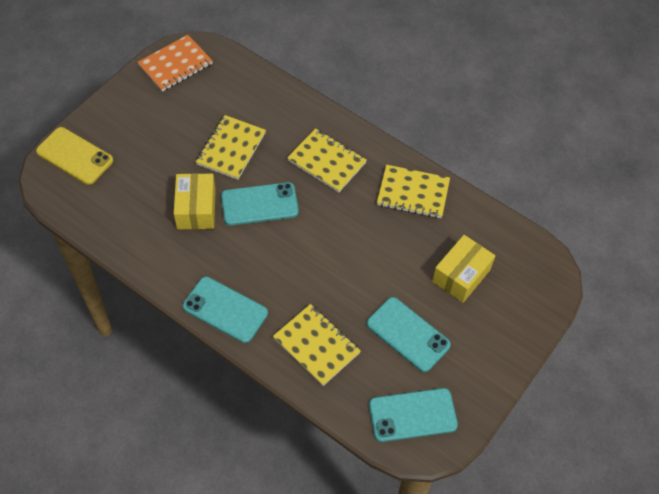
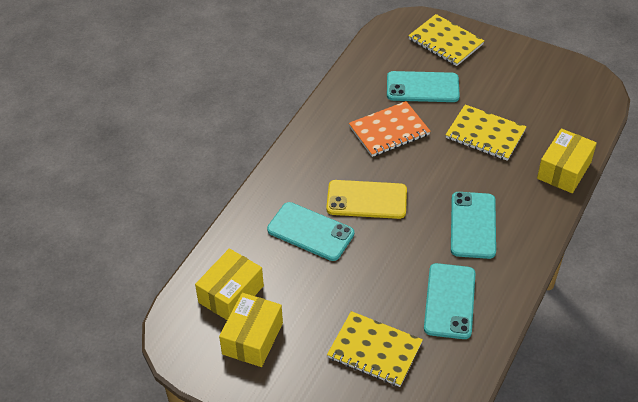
yellow box: 2 -> 3
yellow notebook: 4 -> 3

